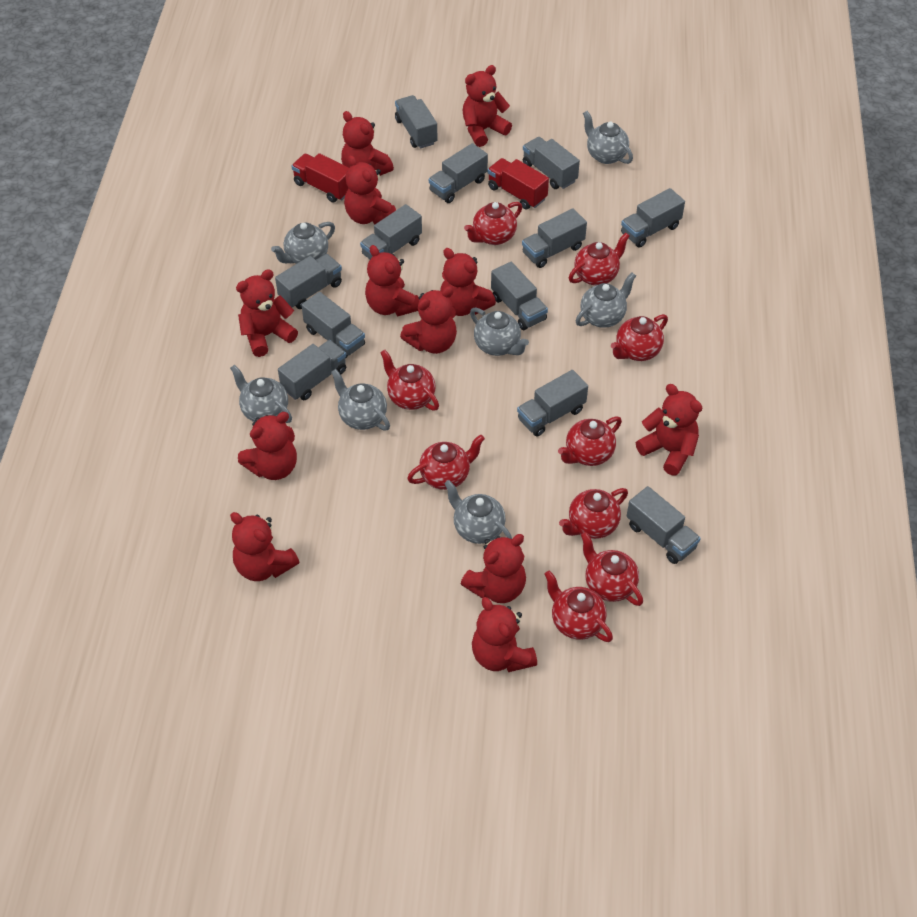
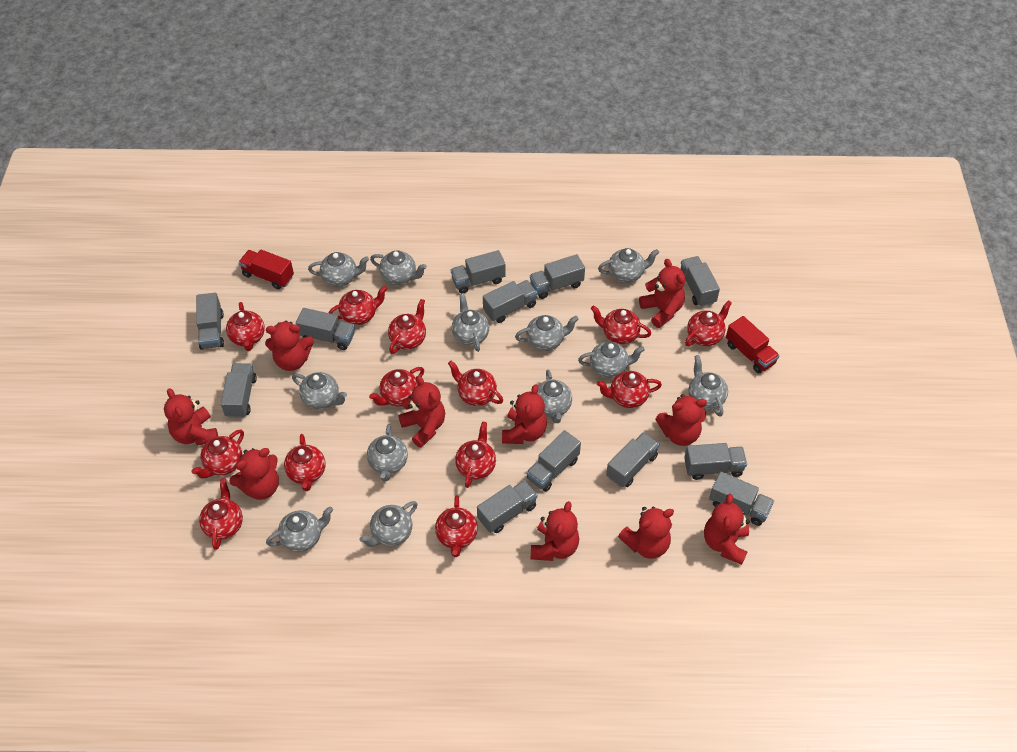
grey teapot: 7 -> 12
red teapot: 9 -> 13
red teddy bear: 12 -> 10

